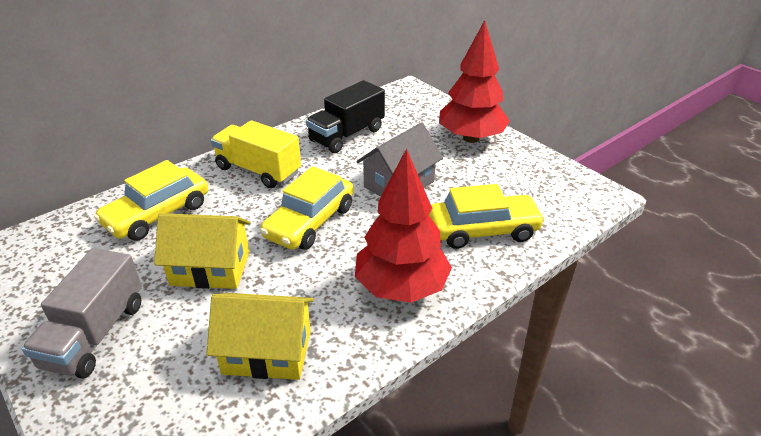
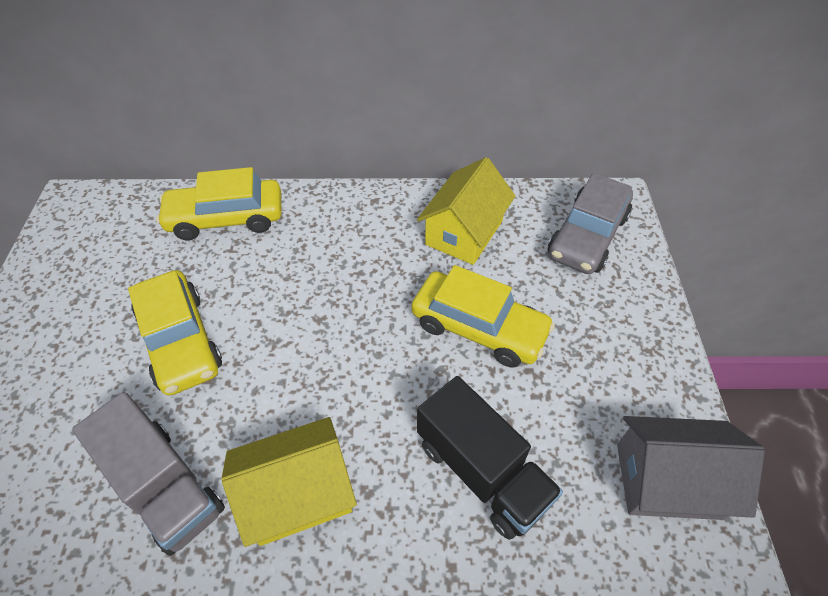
grey car: 0 -> 1
red tree: 2 -> 0
yellow truck: 1 -> 0

